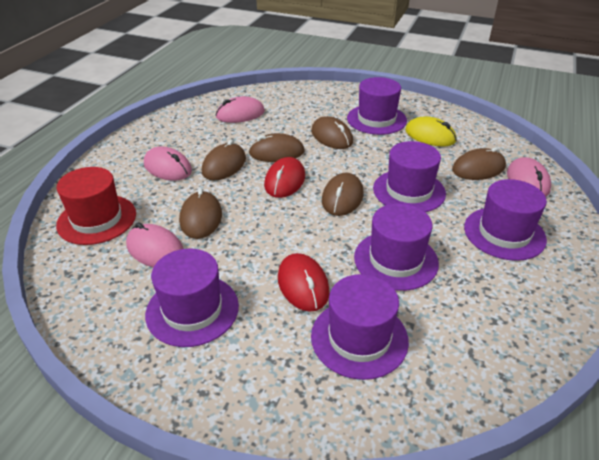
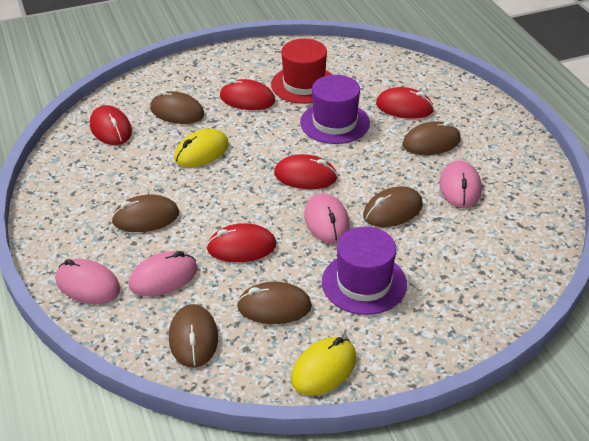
purple hat: 6 -> 2
red mouse: 2 -> 5
yellow mouse: 1 -> 2

